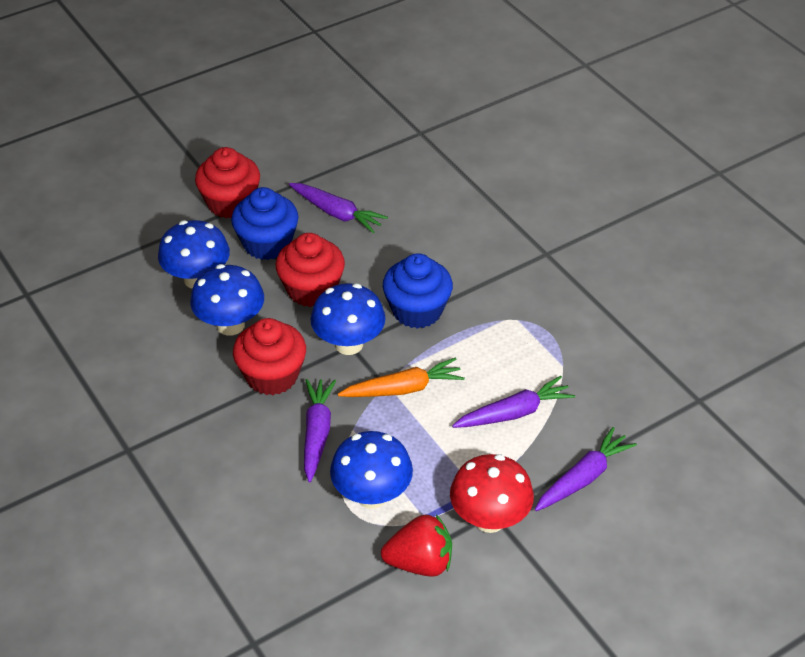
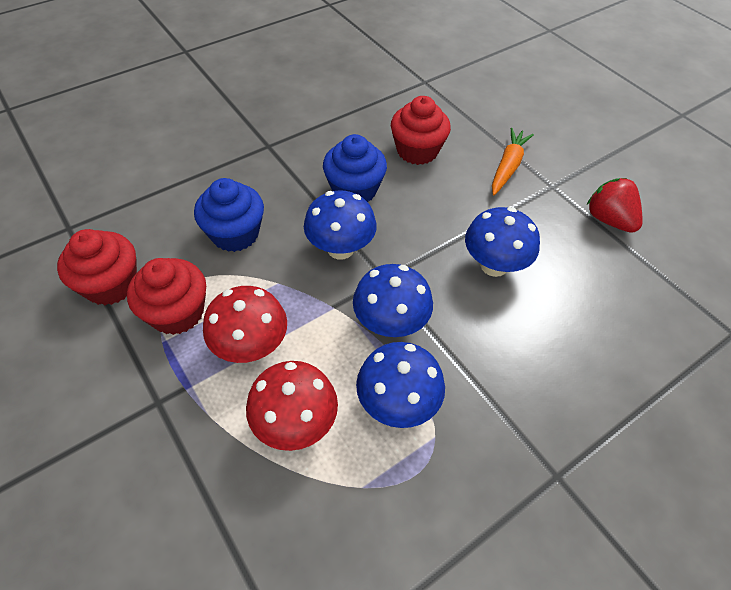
purple carrot: 4 -> 0
red mushroom: 1 -> 2

